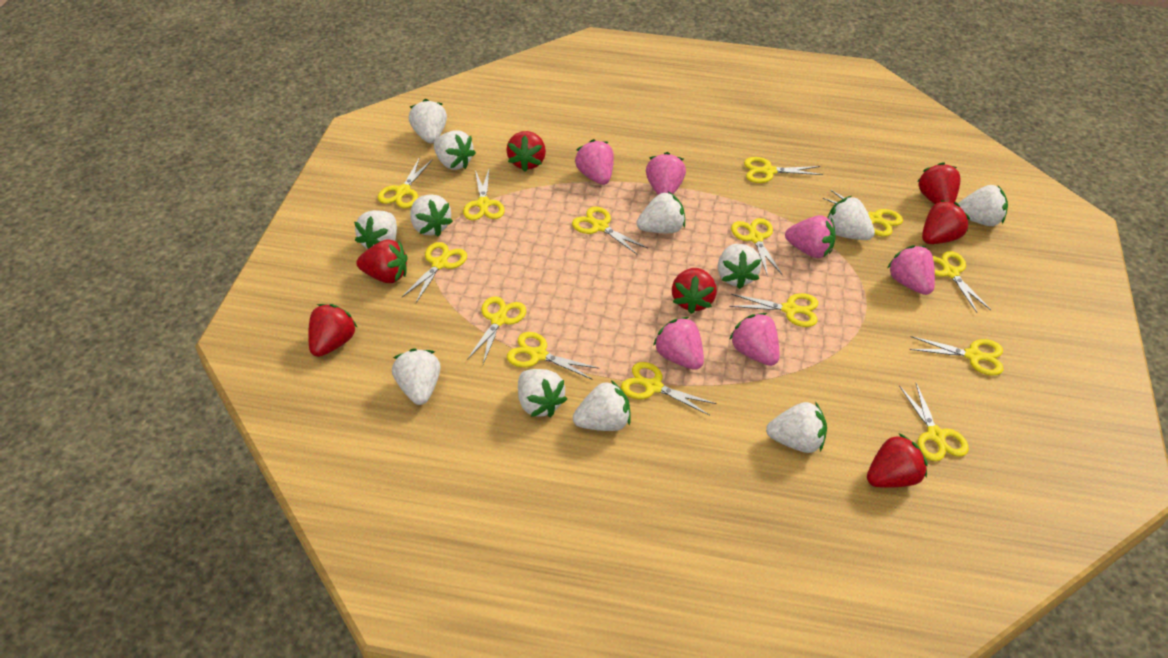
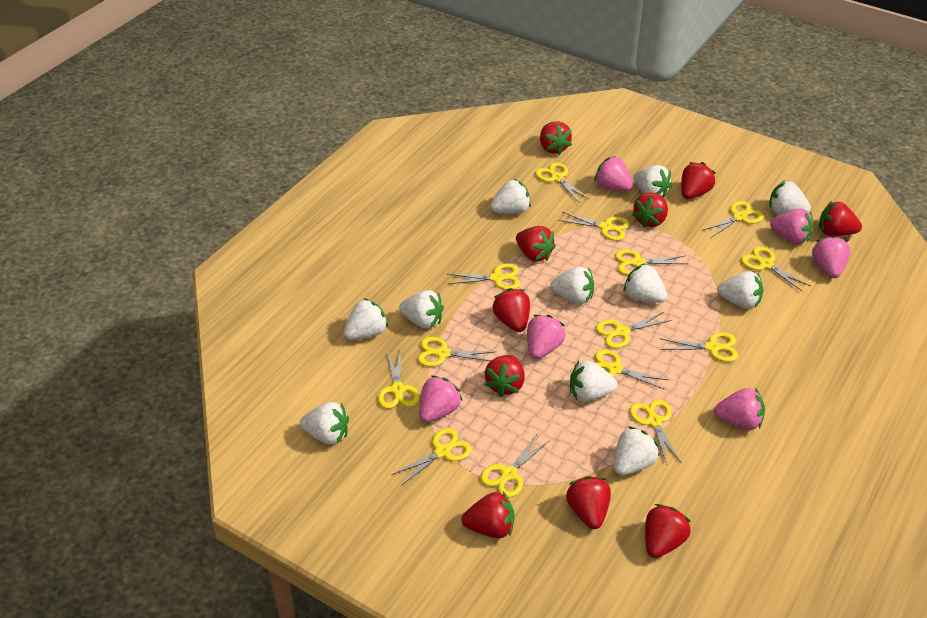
red strawberry: 7 -> 10
white strawberry: 12 -> 11

